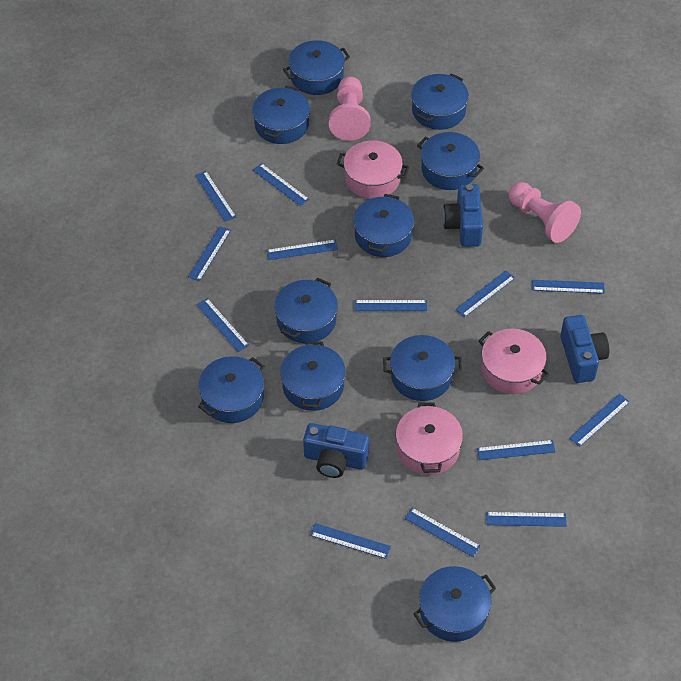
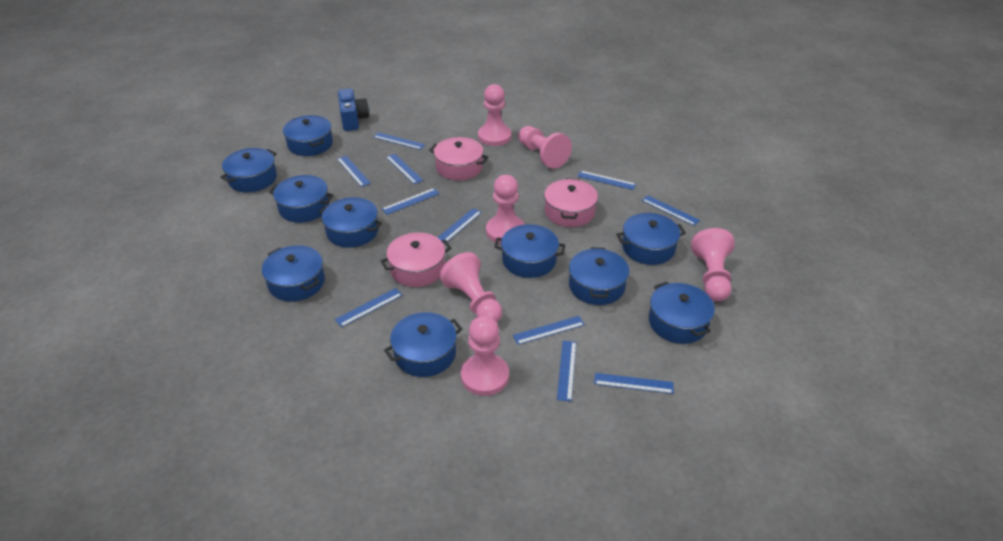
blue camera: 3 -> 1
blue ruler: 13 -> 11
pink pawn: 2 -> 6

